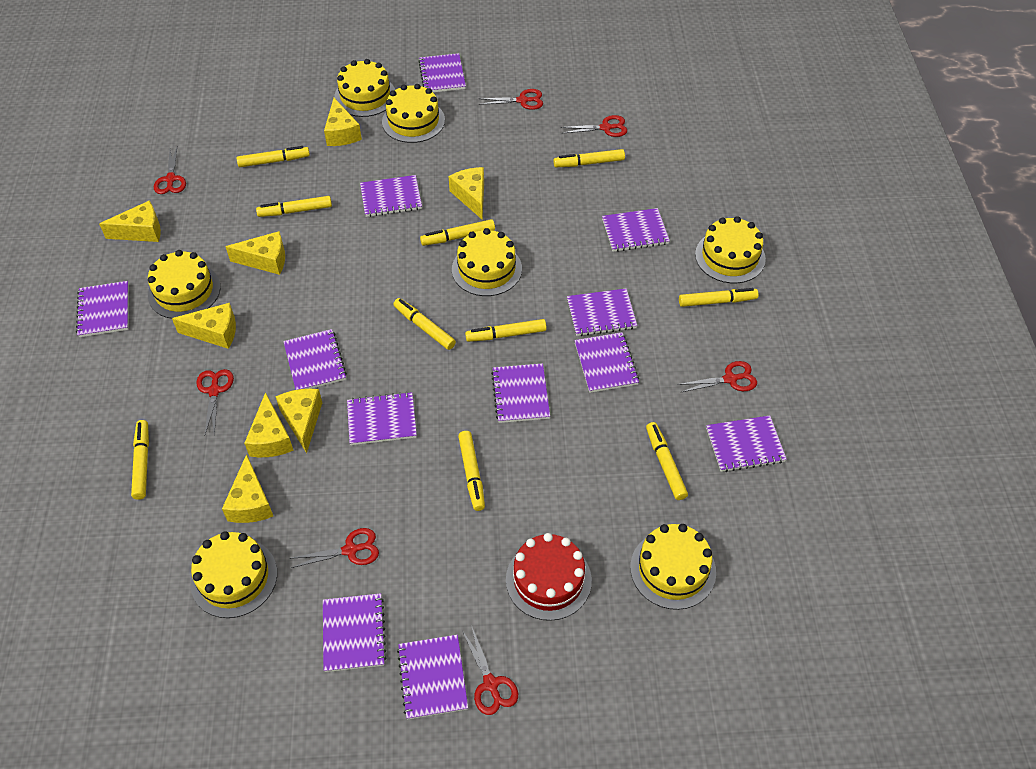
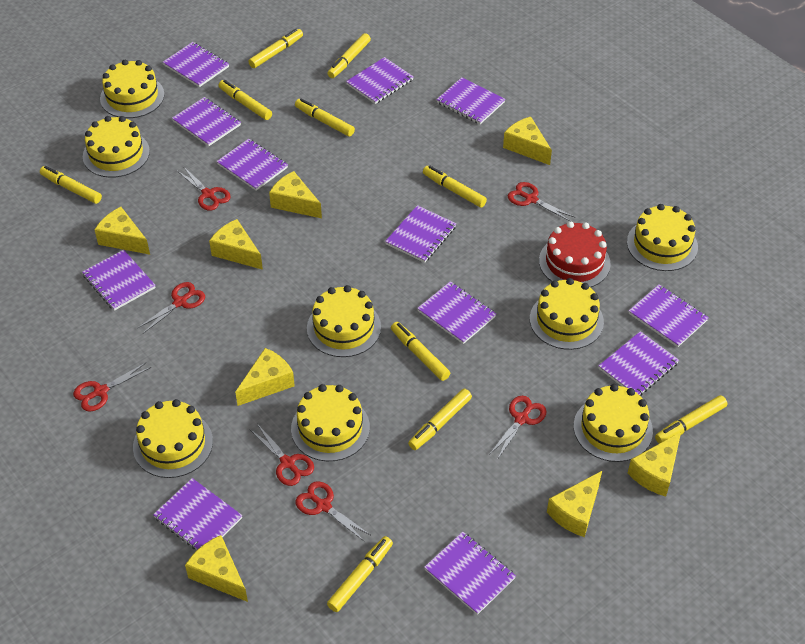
yellow cake: 7 -> 8

